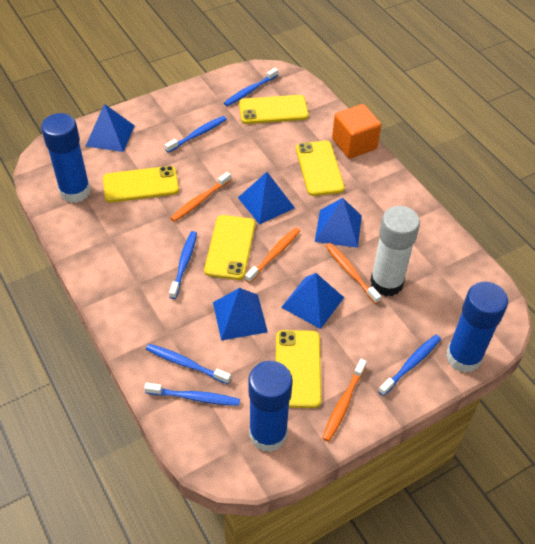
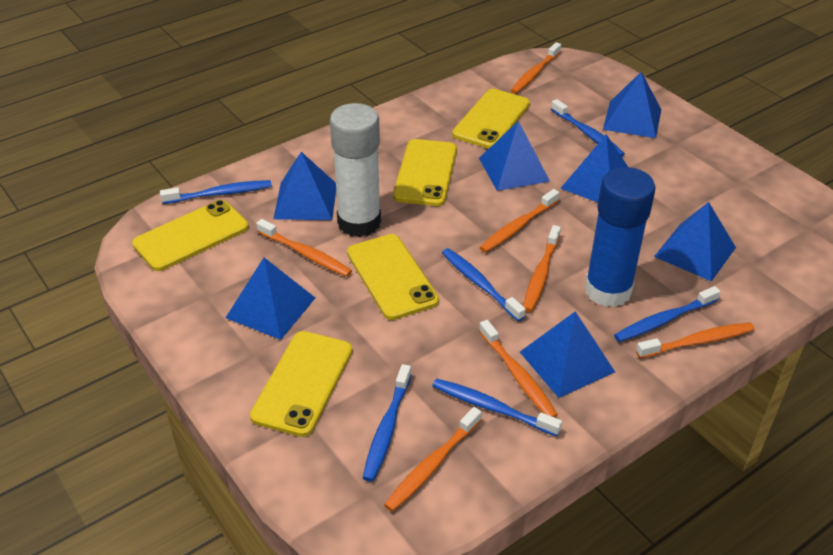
blue glue stick: 3 -> 1
blue pyramid: 5 -> 7
orange cube: 1 -> 0
orange toothbrush: 4 -> 7

